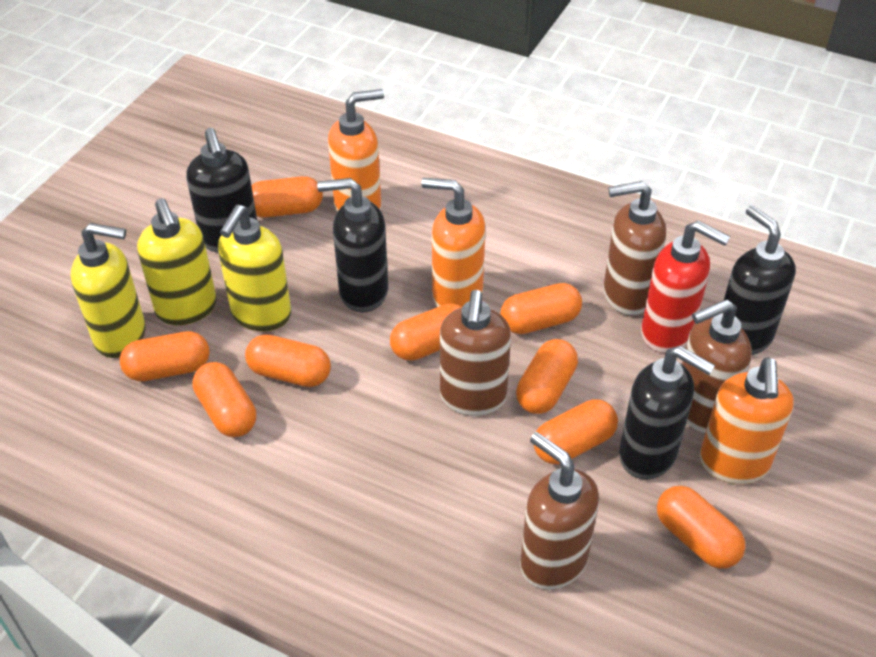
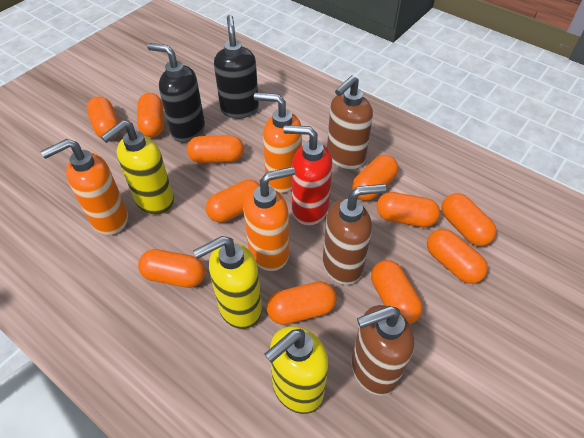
black soap dispenser: 4 -> 2
brown soap dispenser: 4 -> 3
orange capsule: 9 -> 11

